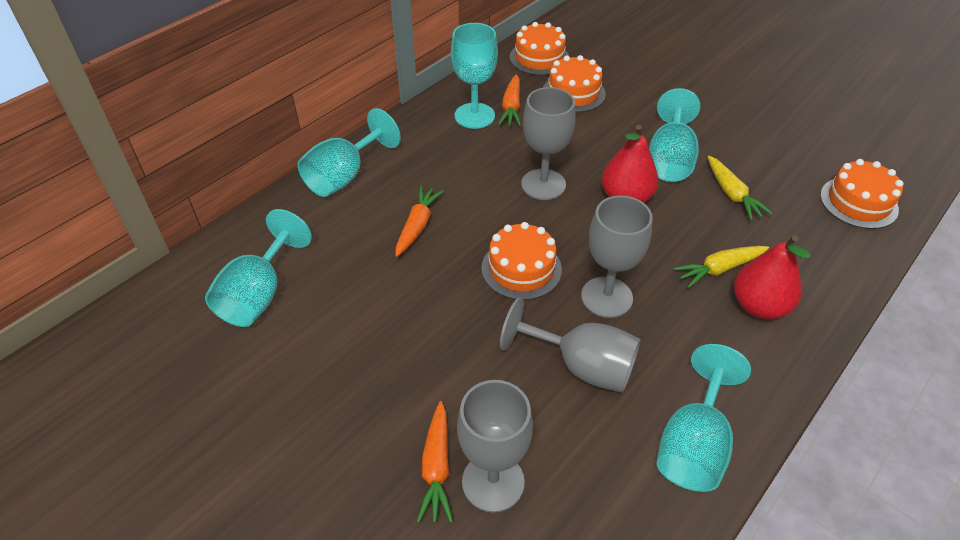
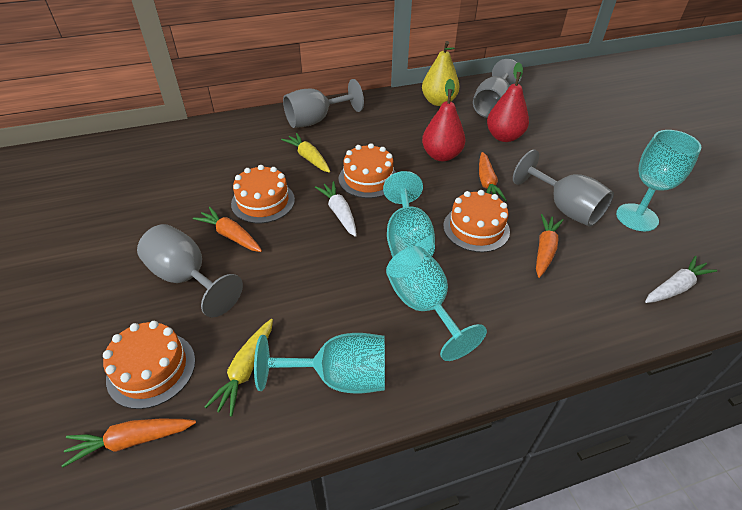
orange carrot: 3 -> 4
turquoise goblet: 5 -> 4
white carrot: 0 -> 2
yellow pear: 0 -> 1

